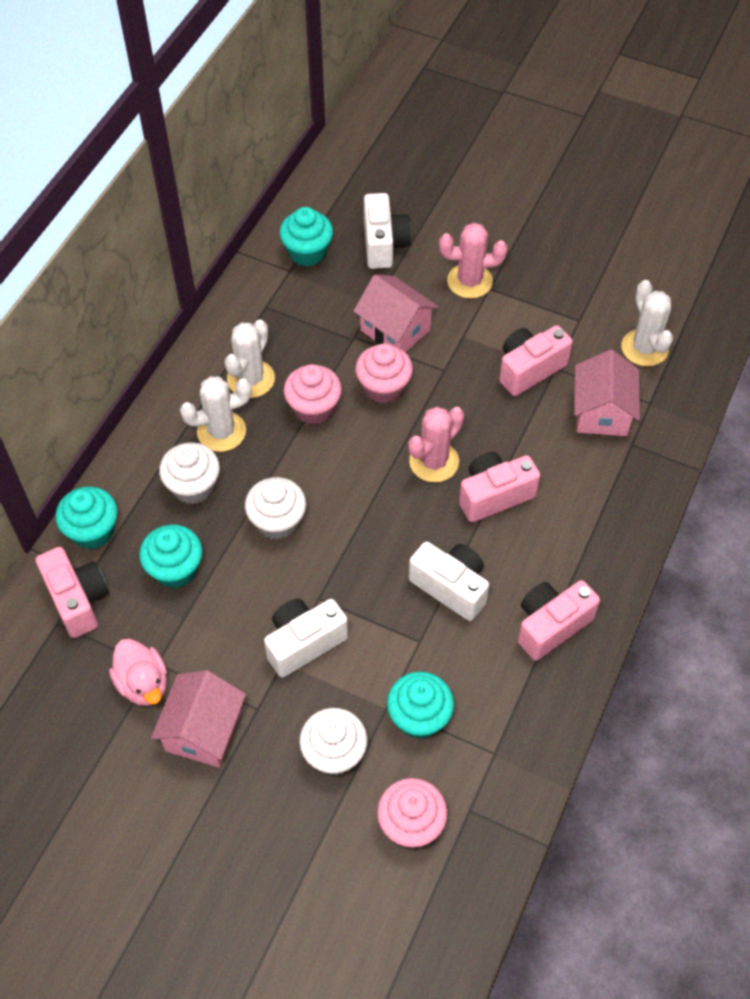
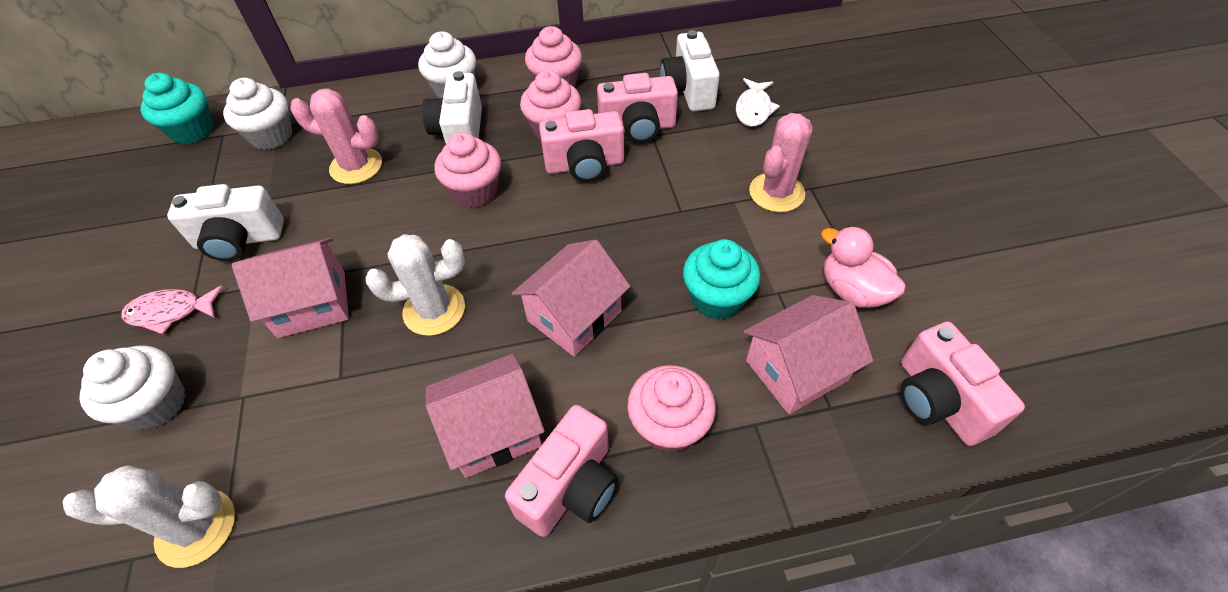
pink cupcake: 3 -> 4
pink fish: 0 -> 1
pink house: 3 -> 4
turquoise cupcake: 4 -> 2
white cactus: 3 -> 2
white fish: 0 -> 1

